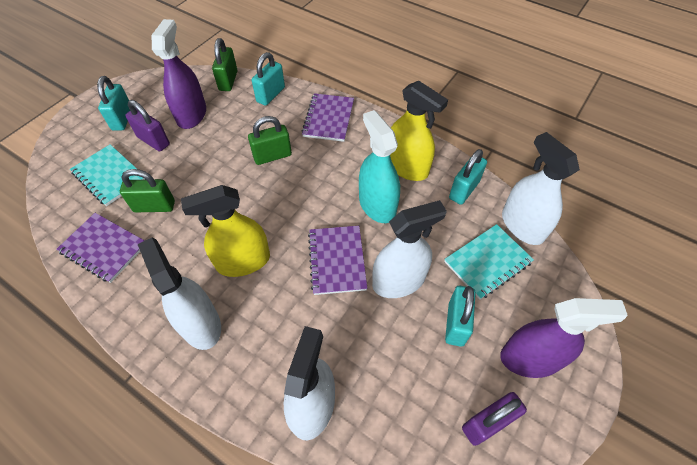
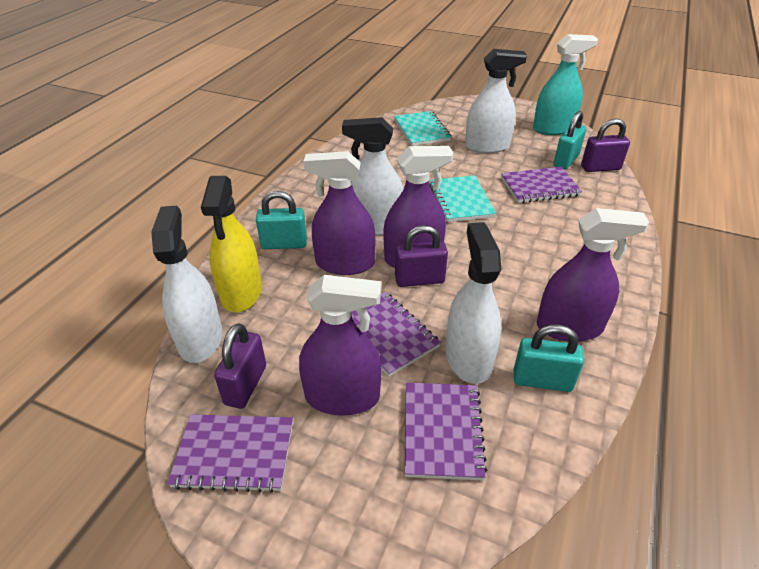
green padlock: 3 -> 0
purple notebook: 3 -> 4
purple padlock: 2 -> 3
purple spray bottle: 2 -> 4
turquoise padlock: 4 -> 3
yellow spray bottle: 2 -> 1

